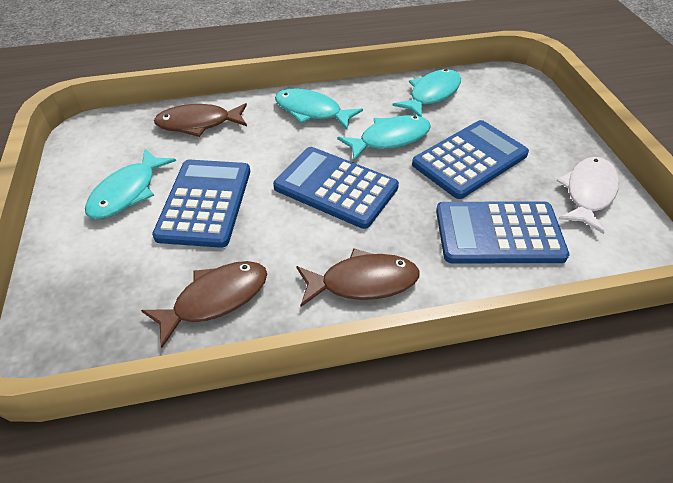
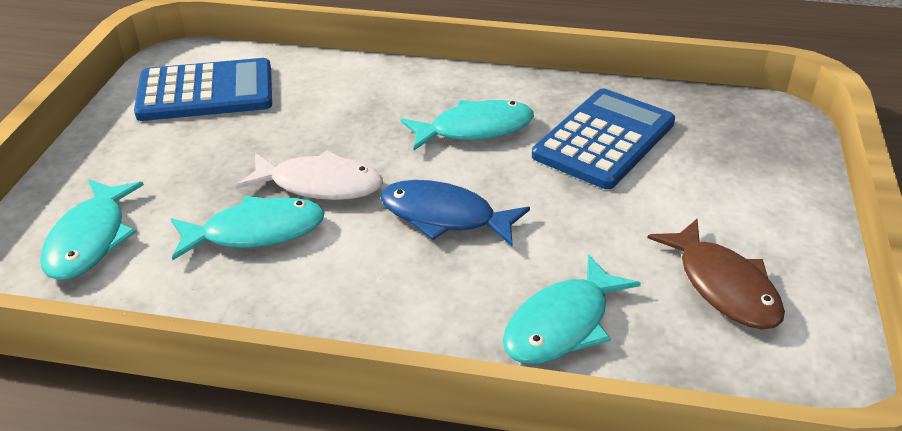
blue calculator: 4 -> 2
blue fish: 0 -> 1
brown fish: 3 -> 1

